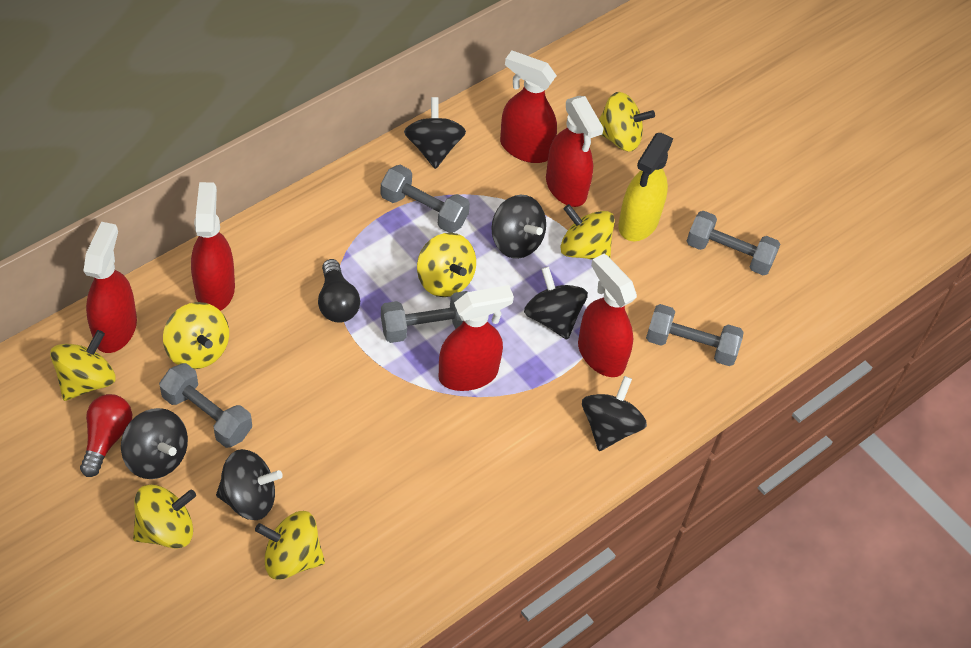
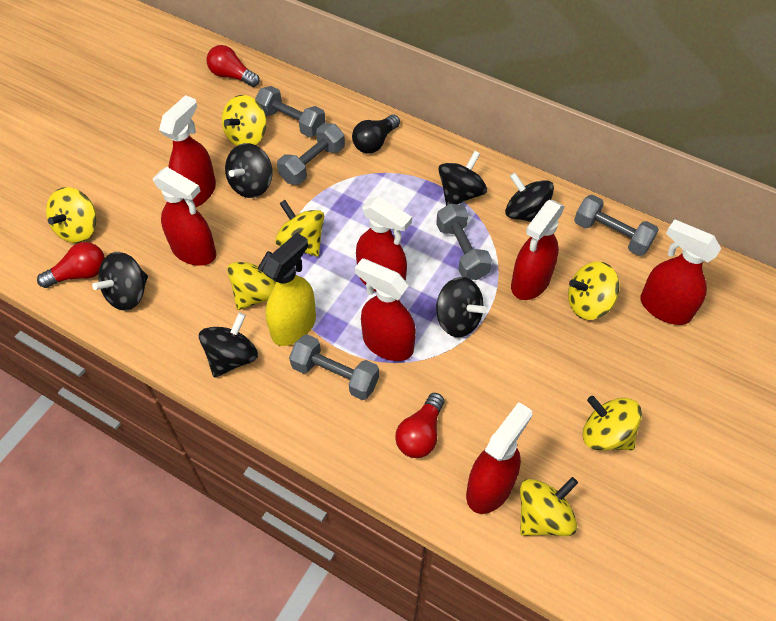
red light bulb: 1 -> 3
red spray bottle: 6 -> 7

